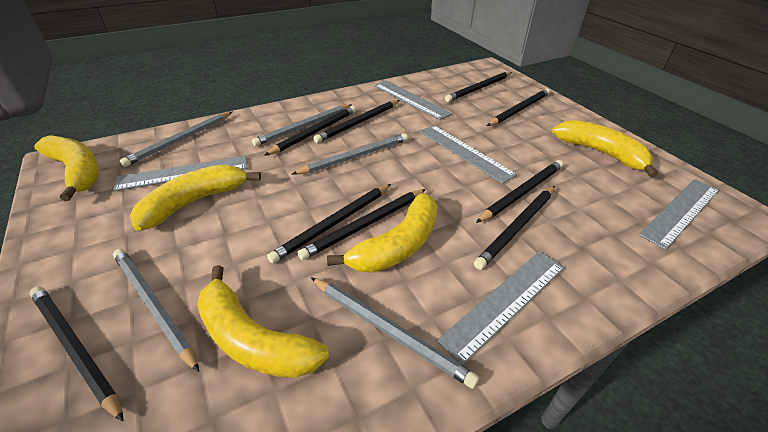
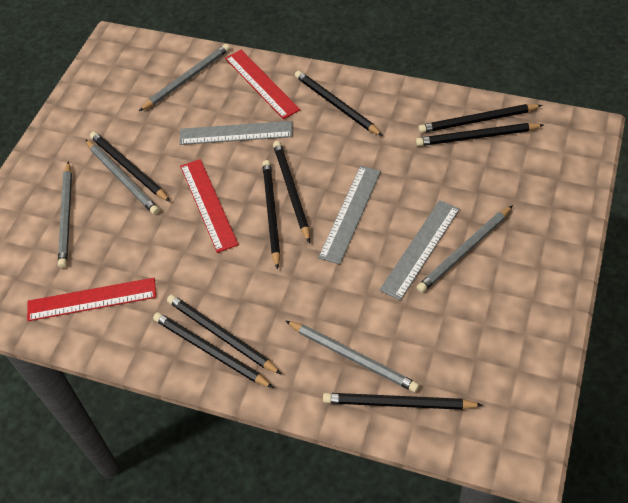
grey ruler: 5 -> 3
red ruler: 0 -> 3
yellow banana: 5 -> 0

